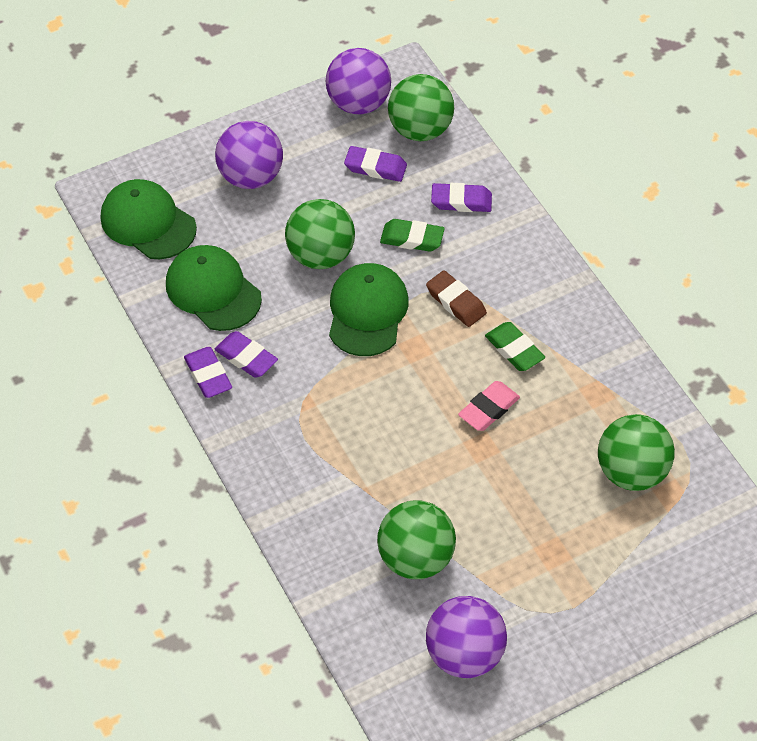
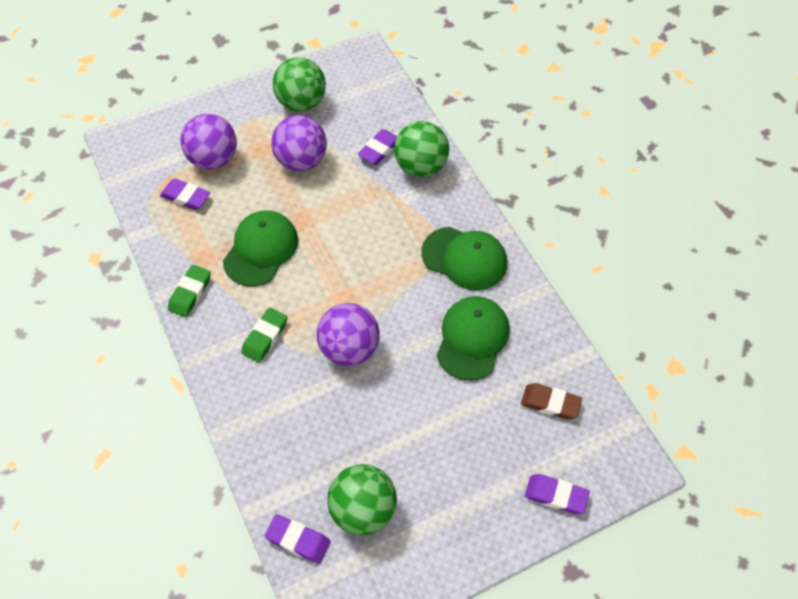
green ball: 4 -> 3
pink eraser: 1 -> 0

